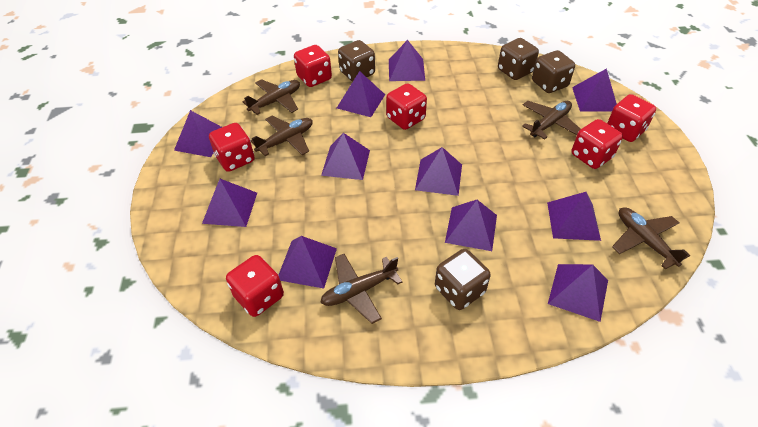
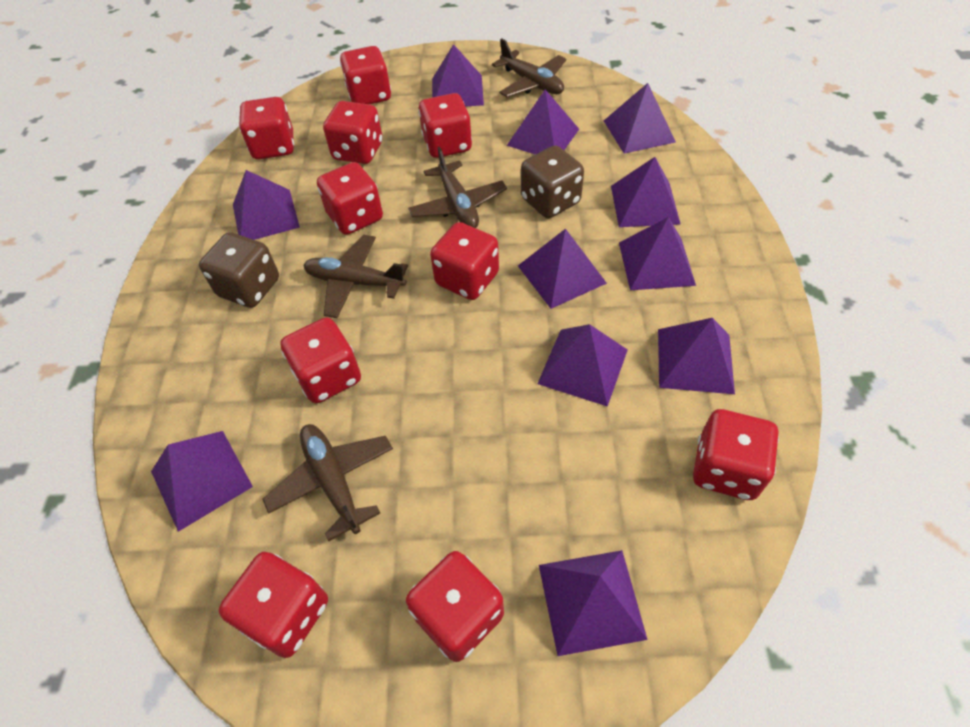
brown dice: 4 -> 2
brown plane: 5 -> 4
red dice: 6 -> 10

